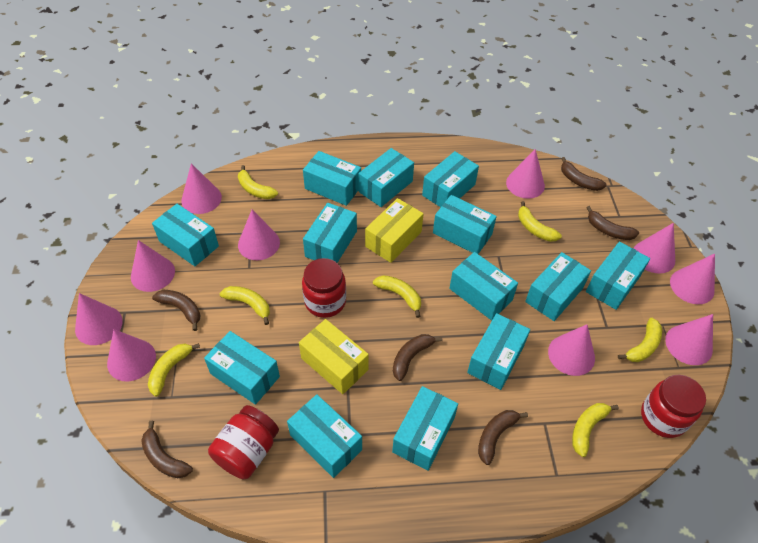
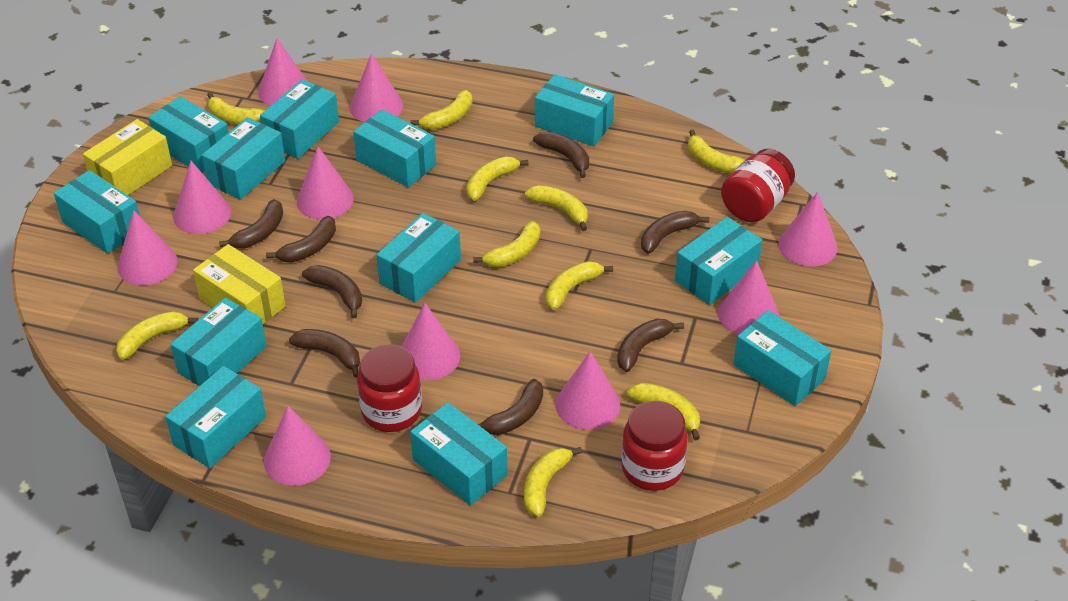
brown banana: 6 -> 8
turquoise box: 13 -> 12
yellow banana: 7 -> 10

